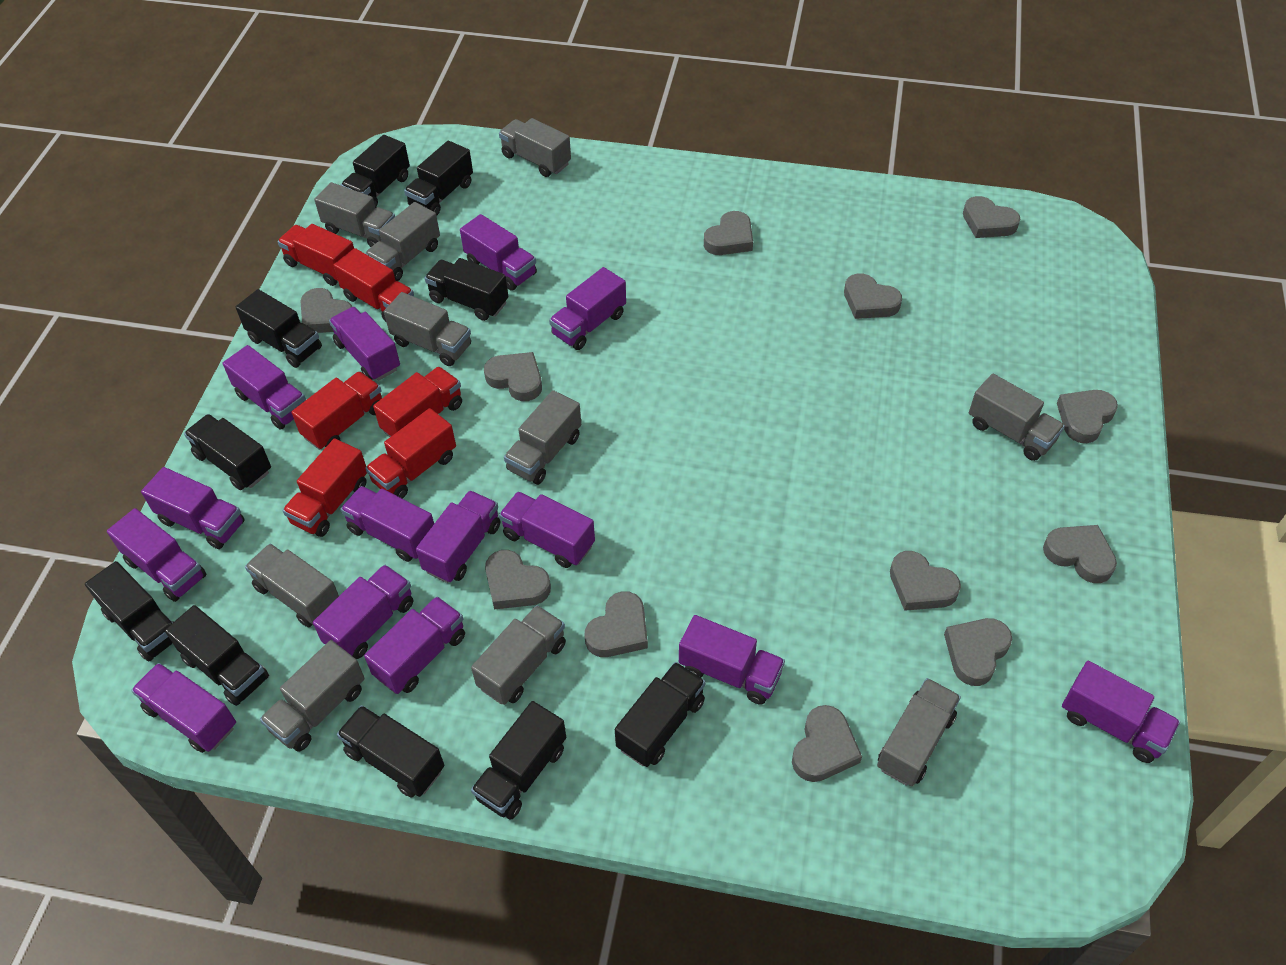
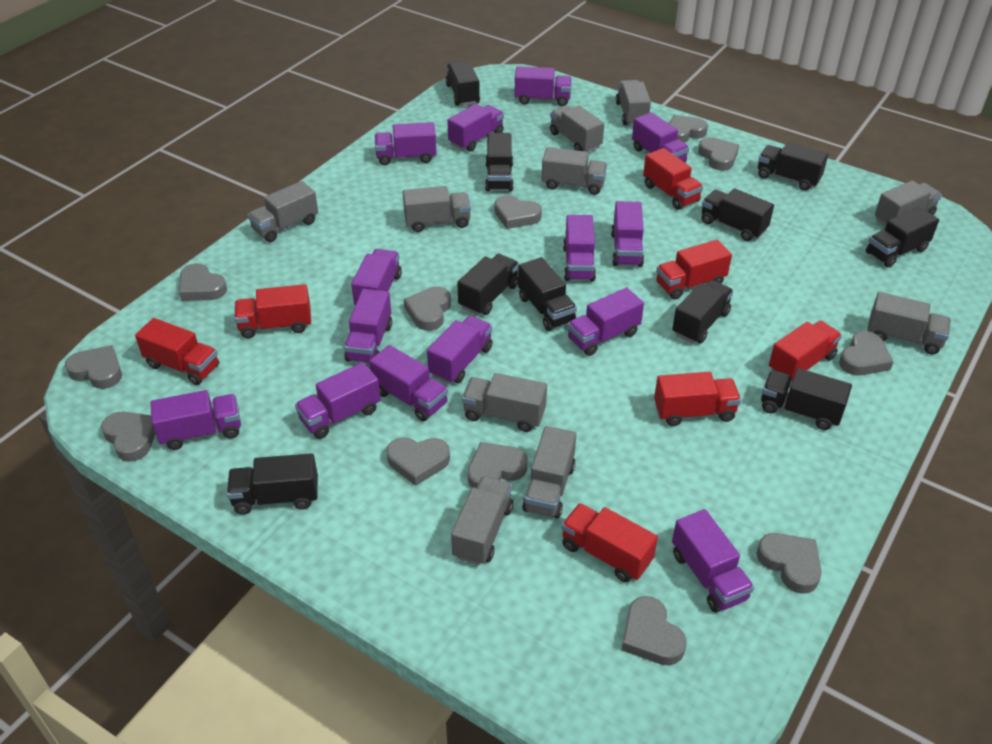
red truck: 6 -> 7

